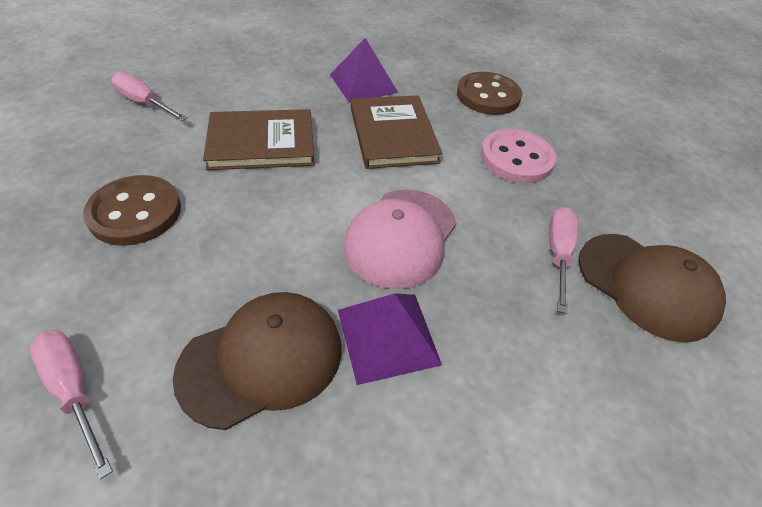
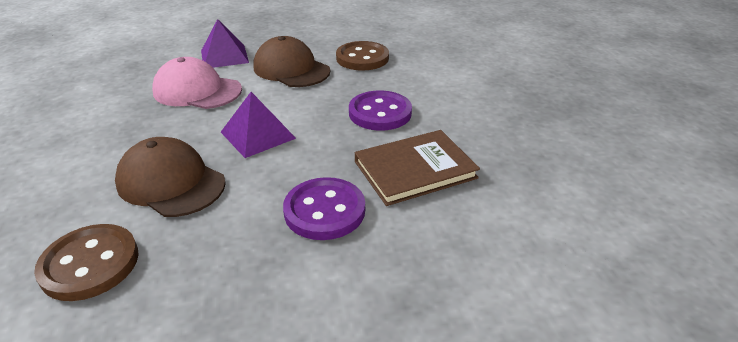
brown book: 2 -> 1
pink button: 1 -> 0
pink screwdriver: 3 -> 0
purple button: 0 -> 2

